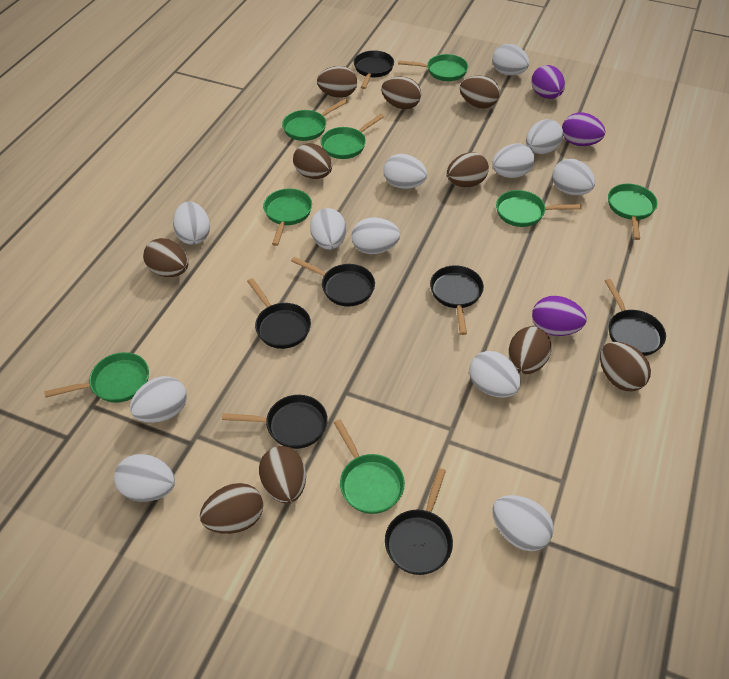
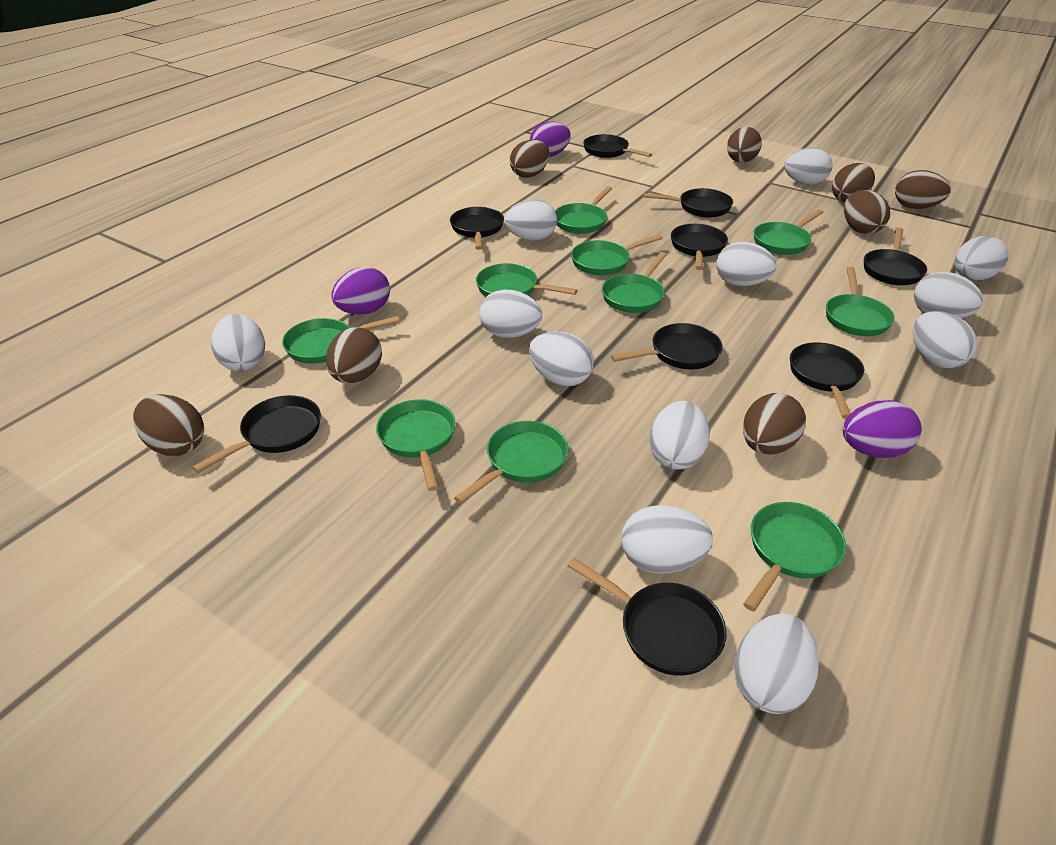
black pan: 7 -> 9
brown egg: 10 -> 8
green pan: 8 -> 10

